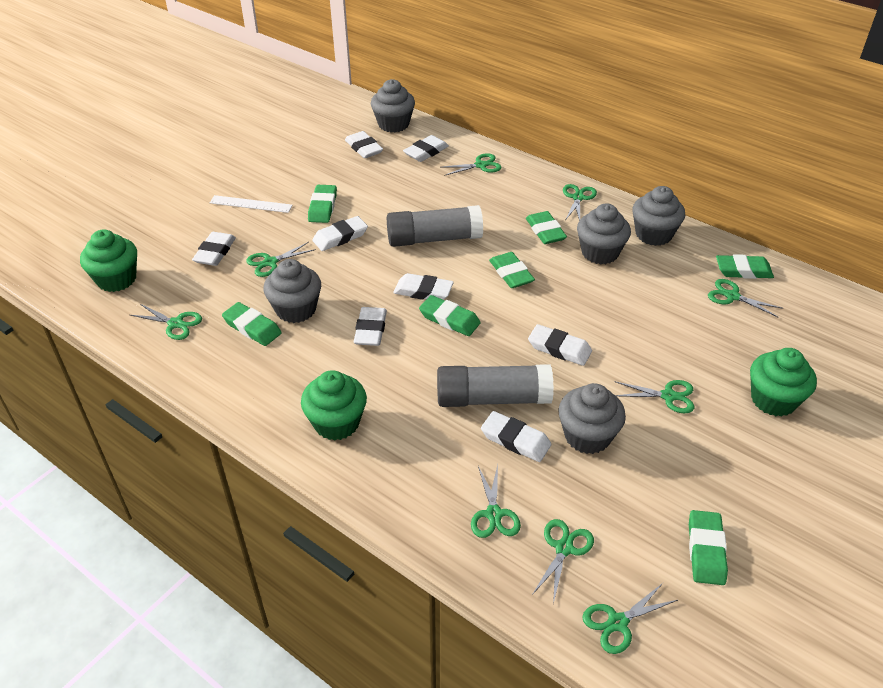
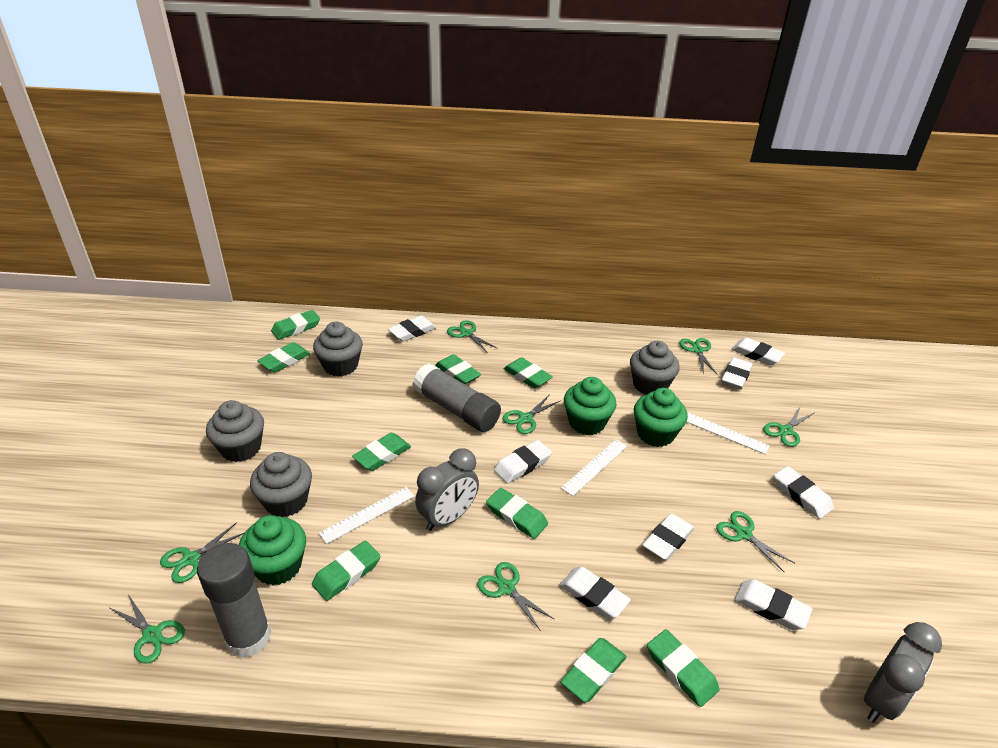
green eraser: 7 -> 9
green scissors: 9 -> 8
grey clock: 0 -> 2
grey cupcake: 5 -> 4
white ruler: 1 -> 3

